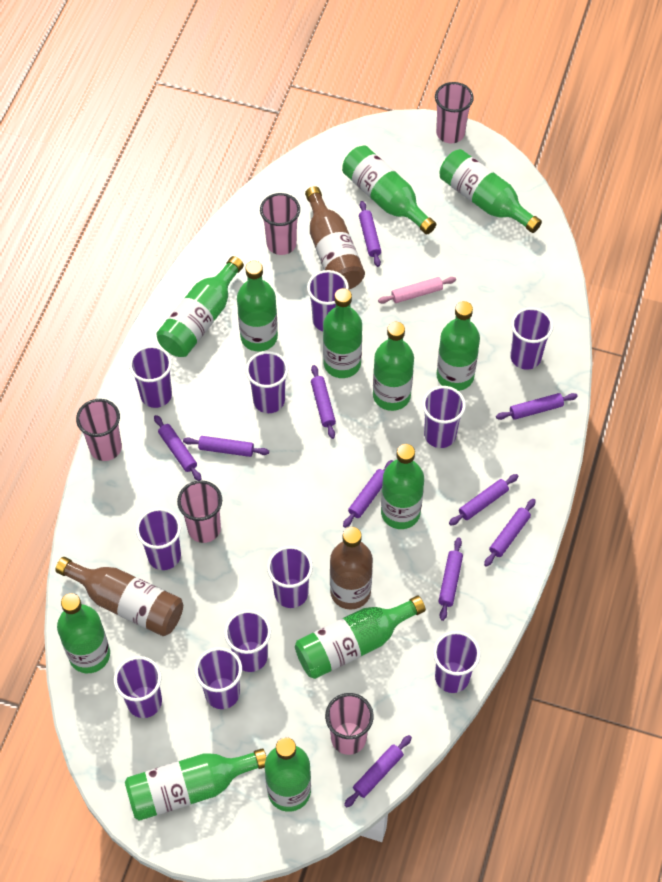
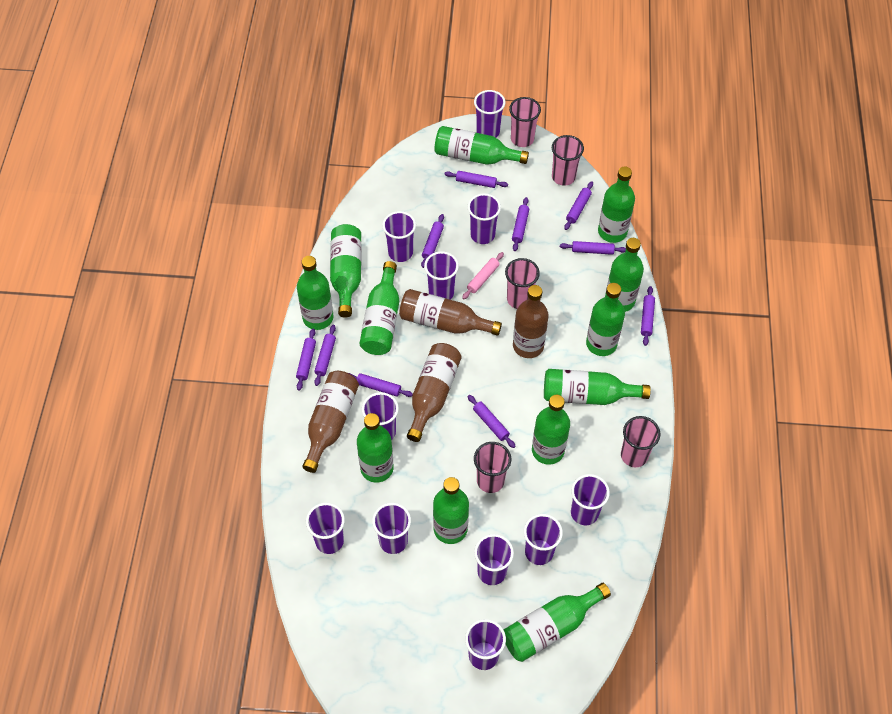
brown bottle: 3 -> 4

